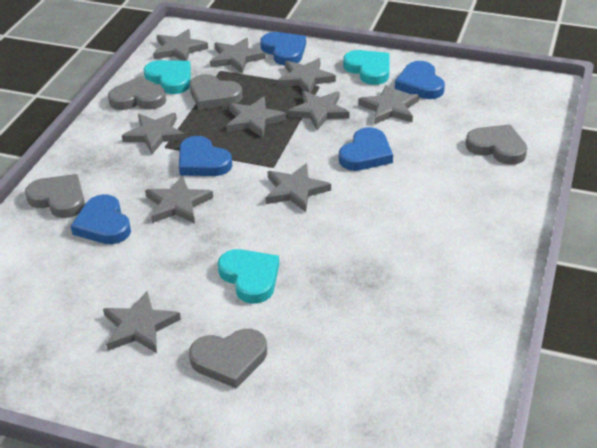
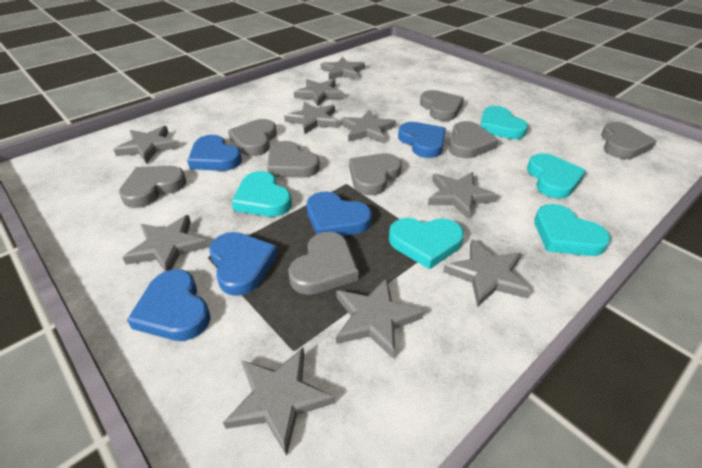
grey heart: 5 -> 8
turquoise heart: 3 -> 5

